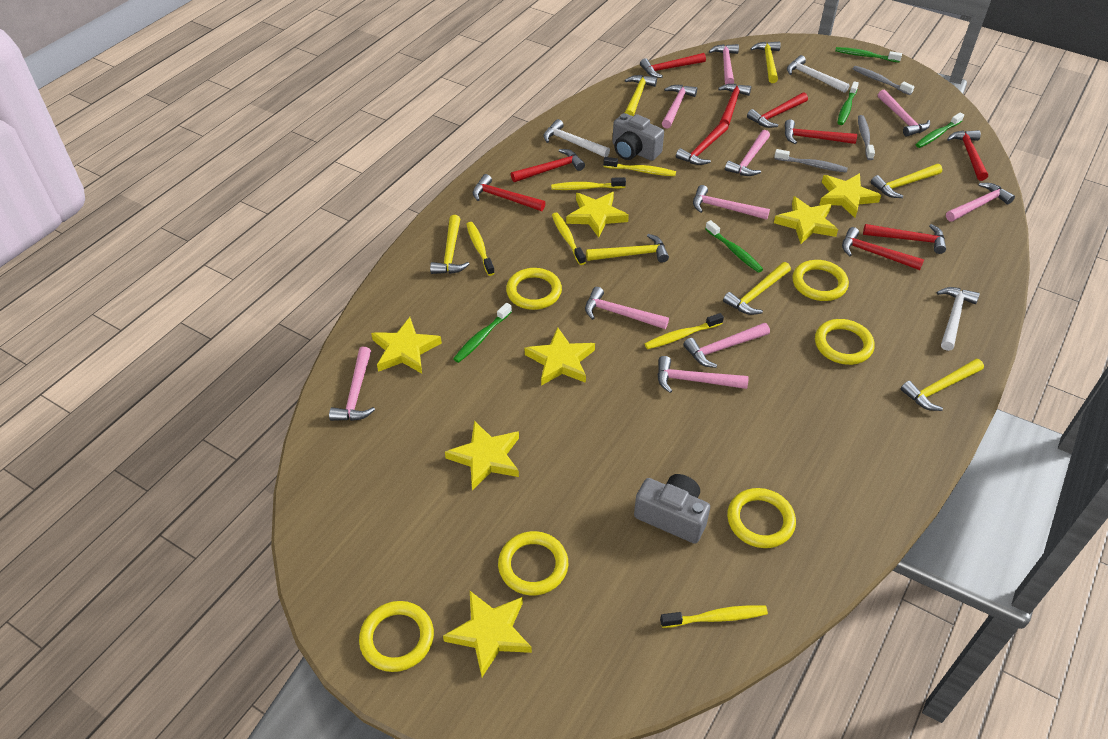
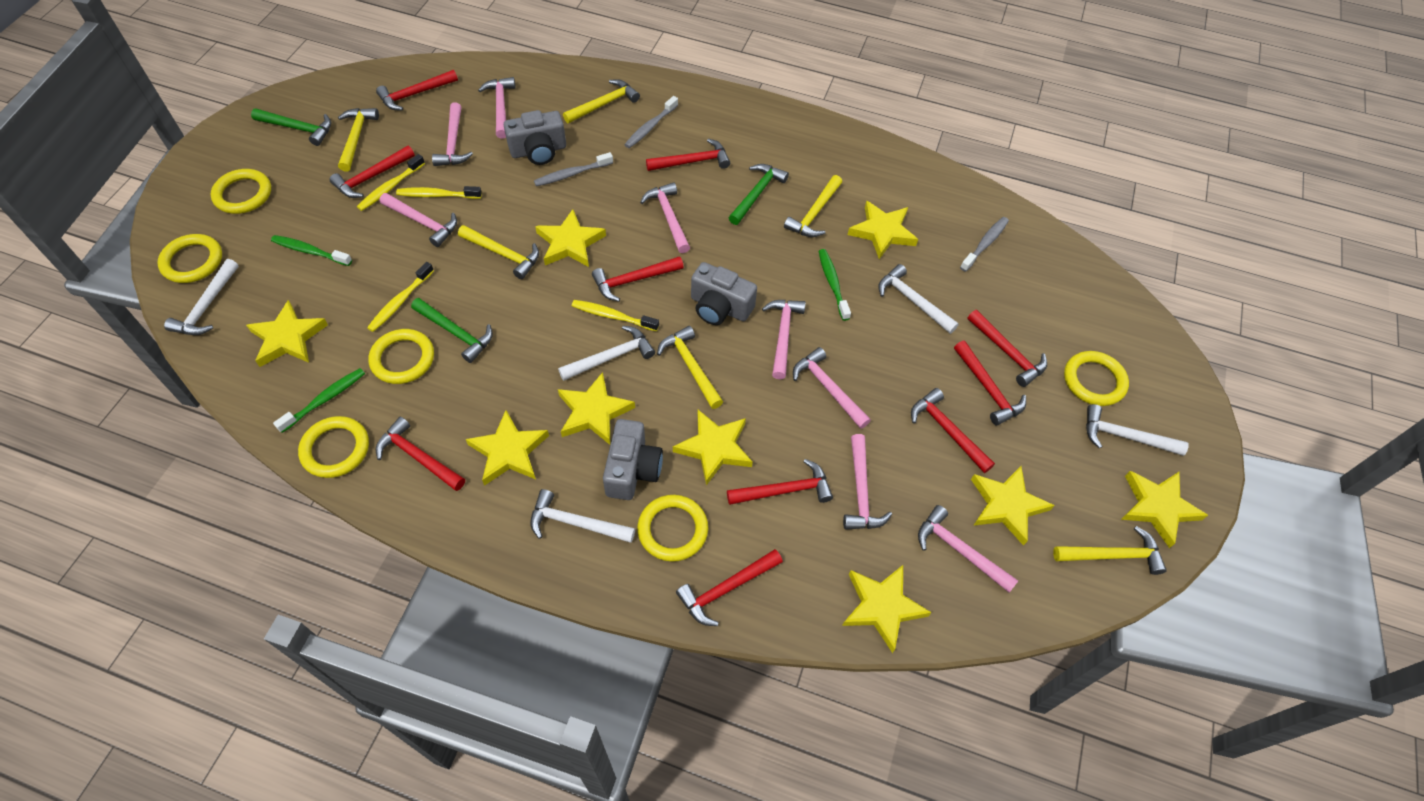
green hammer: 0 -> 3
green toothbrush: 5 -> 3
grey camera: 2 -> 3
pink hammer: 10 -> 8
white hammer: 3 -> 5
yellow hammer: 7 -> 6
yellow star: 7 -> 9
yellow toothbrush: 6 -> 4

